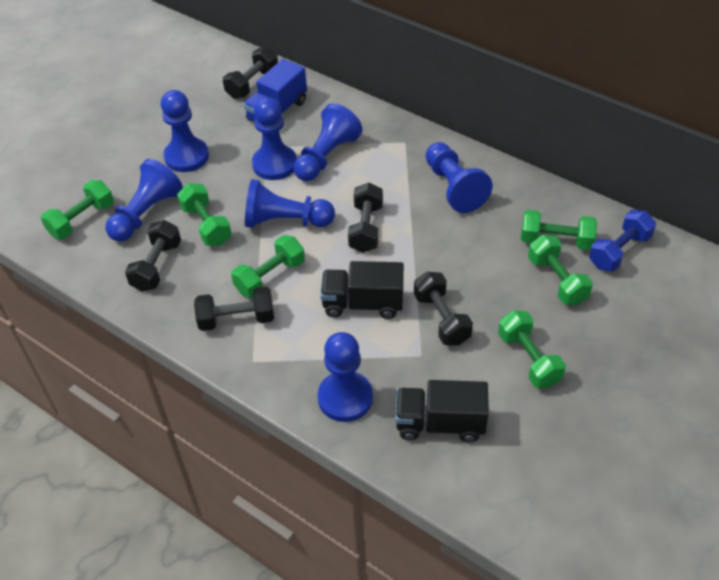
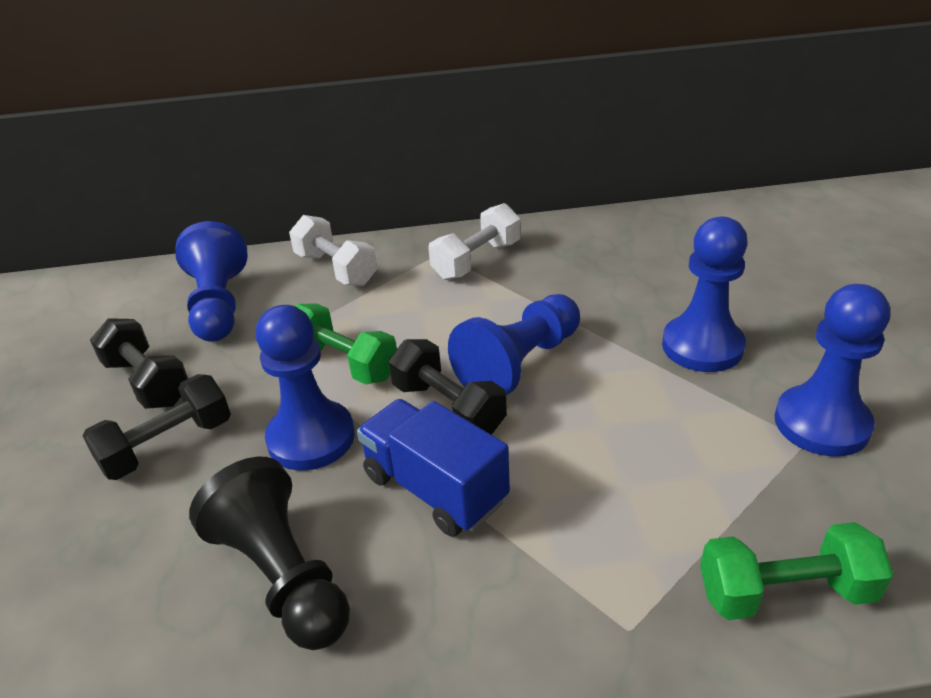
black dumbbell: 5 -> 3
black pawn: 0 -> 1
black truck: 2 -> 0
blue dumbbell: 1 -> 0
blue pawn: 7 -> 5
green dumbbell: 6 -> 2
white dumbbell: 0 -> 2

